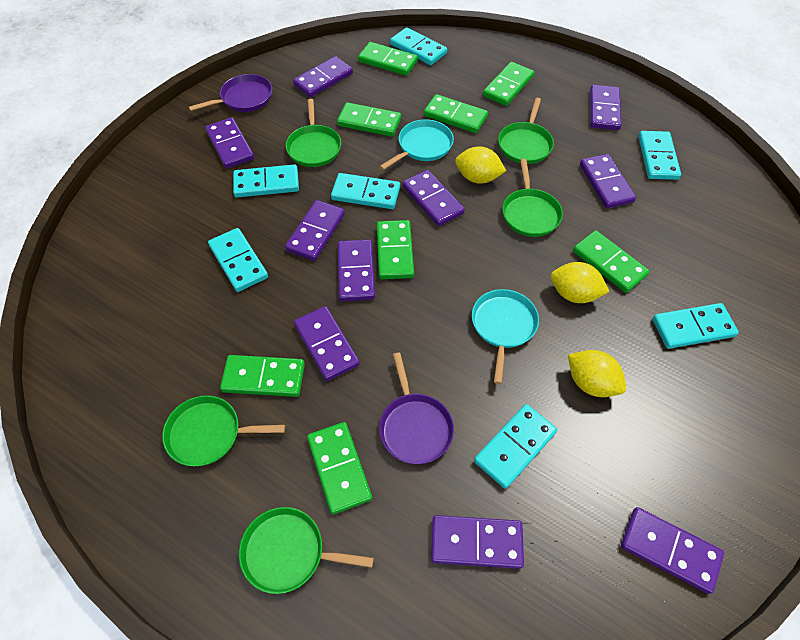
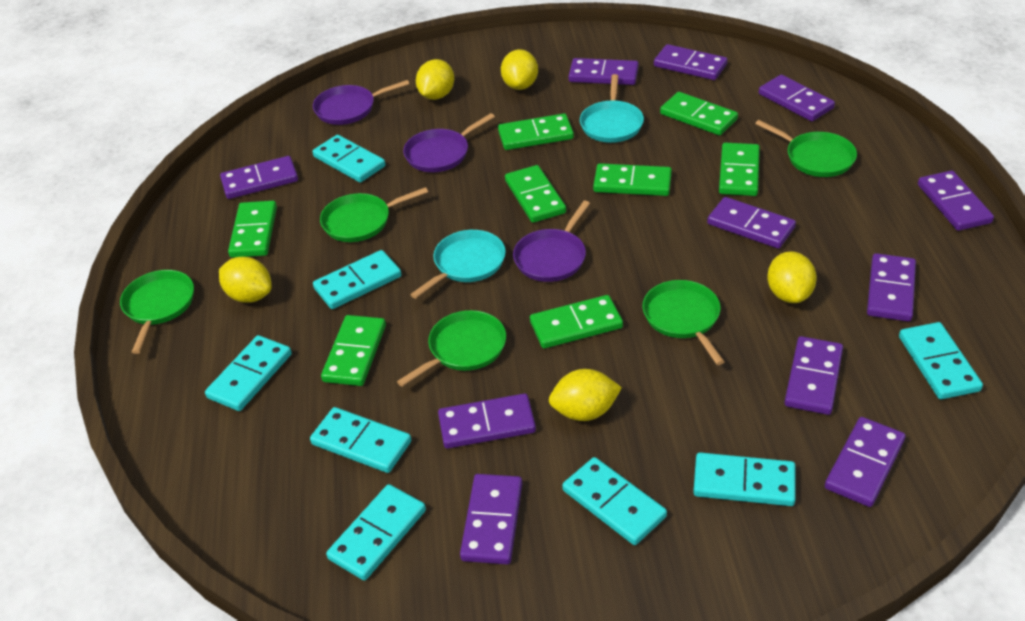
purple domino: 10 -> 11
purple pan: 2 -> 3
turquoise domino: 7 -> 8
yellow lemon: 3 -> 5

